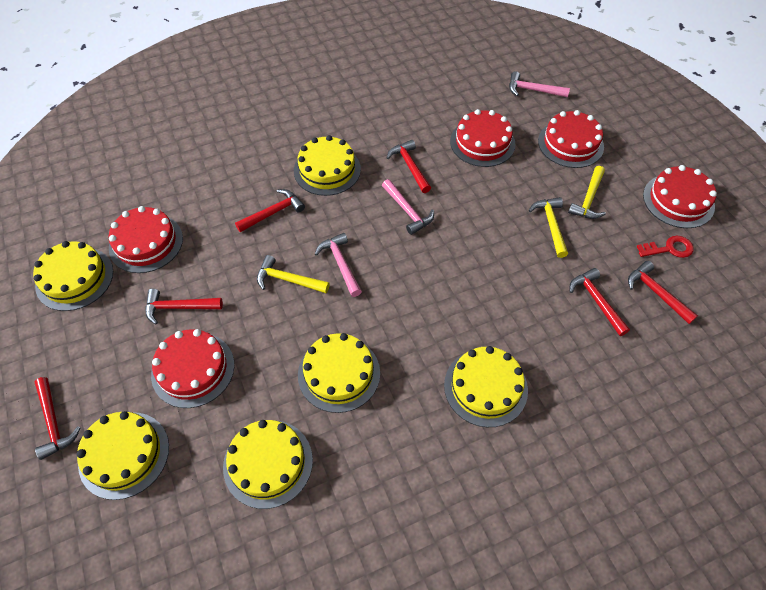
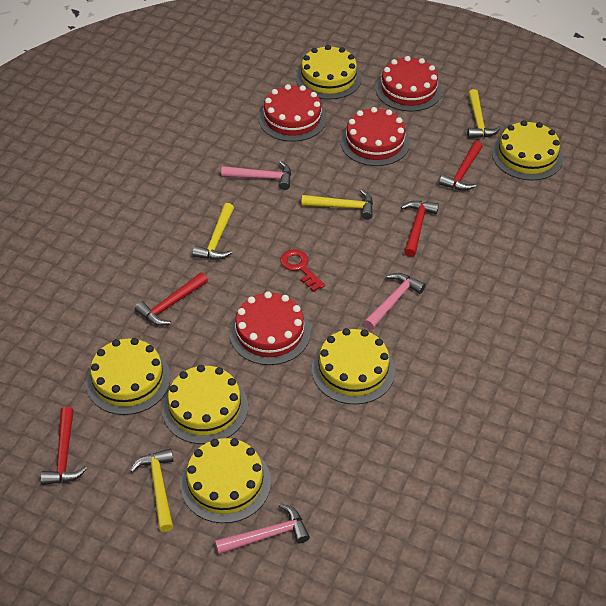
red cake: 5 -> 4
red hammer: 6 -> 4
yellow hammer: 3 -> 4

